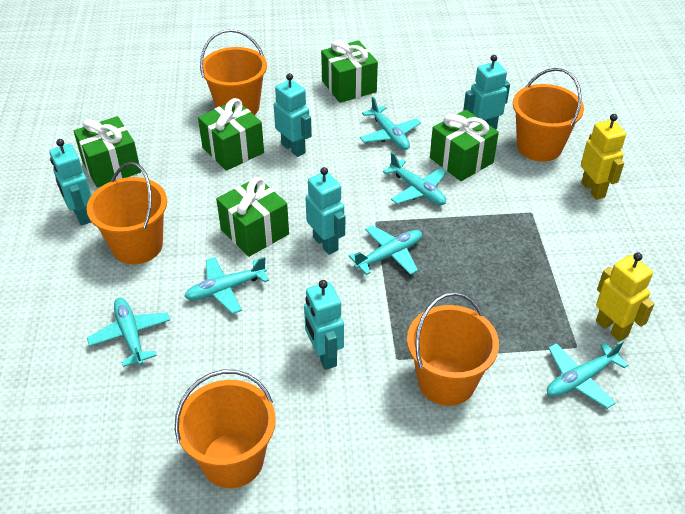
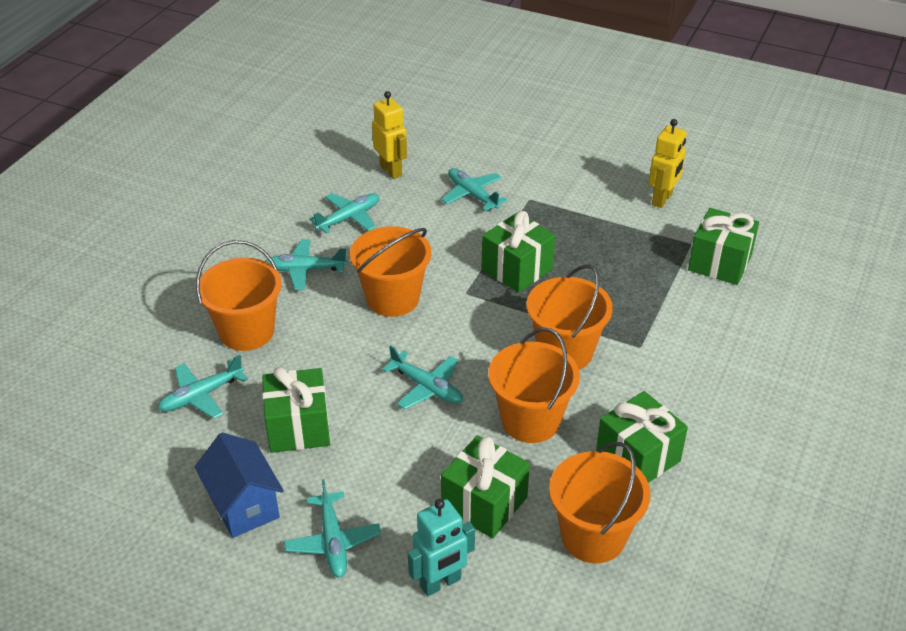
blue house: 0 -> 1
turquoise robot: 5 -> 1

